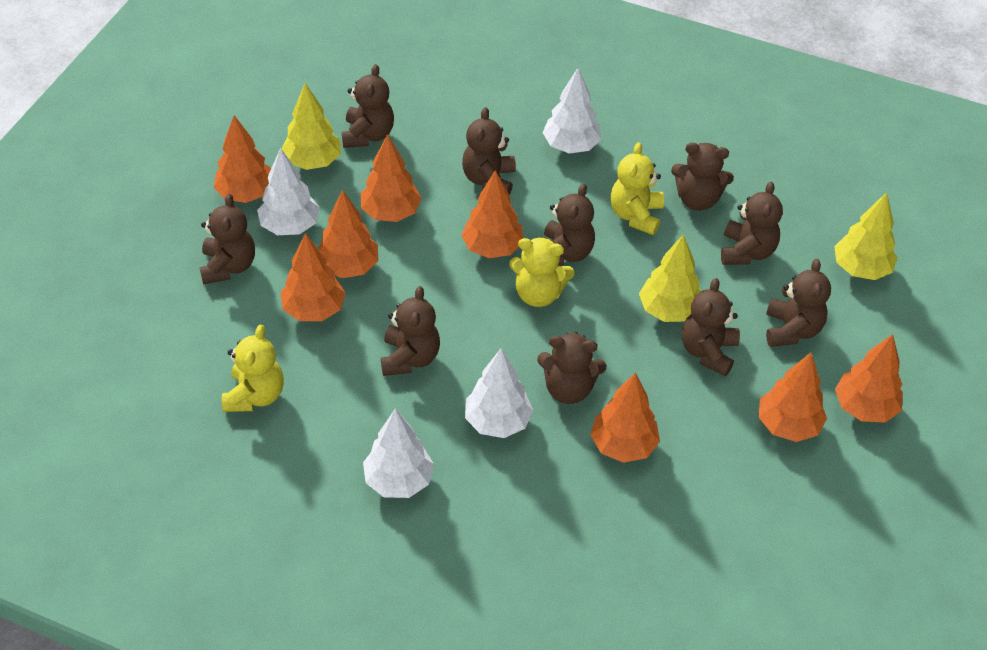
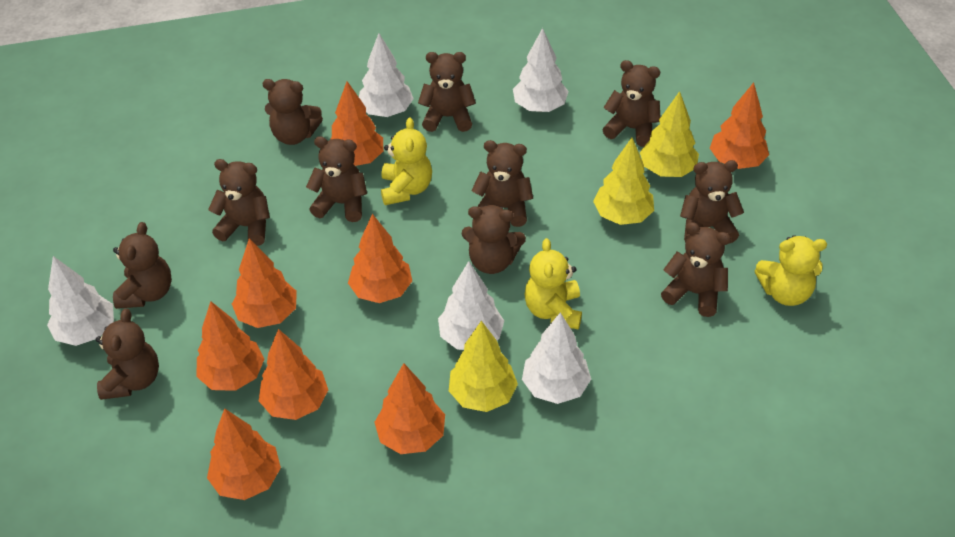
brown teddy bear: 10 -> 11
white tree: 4 -> 5

